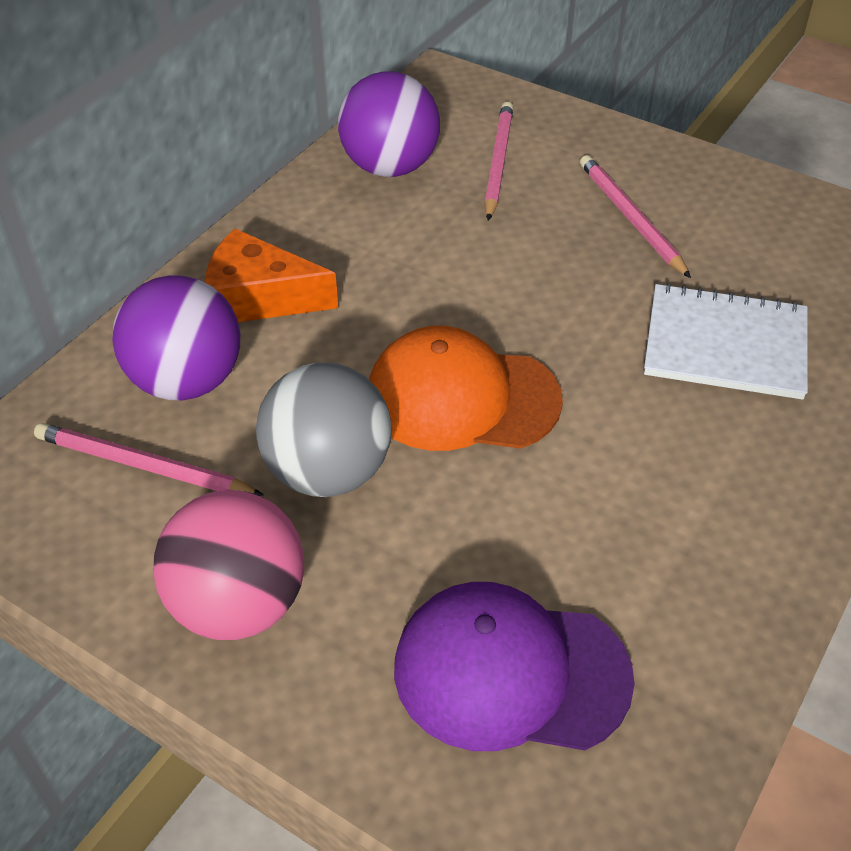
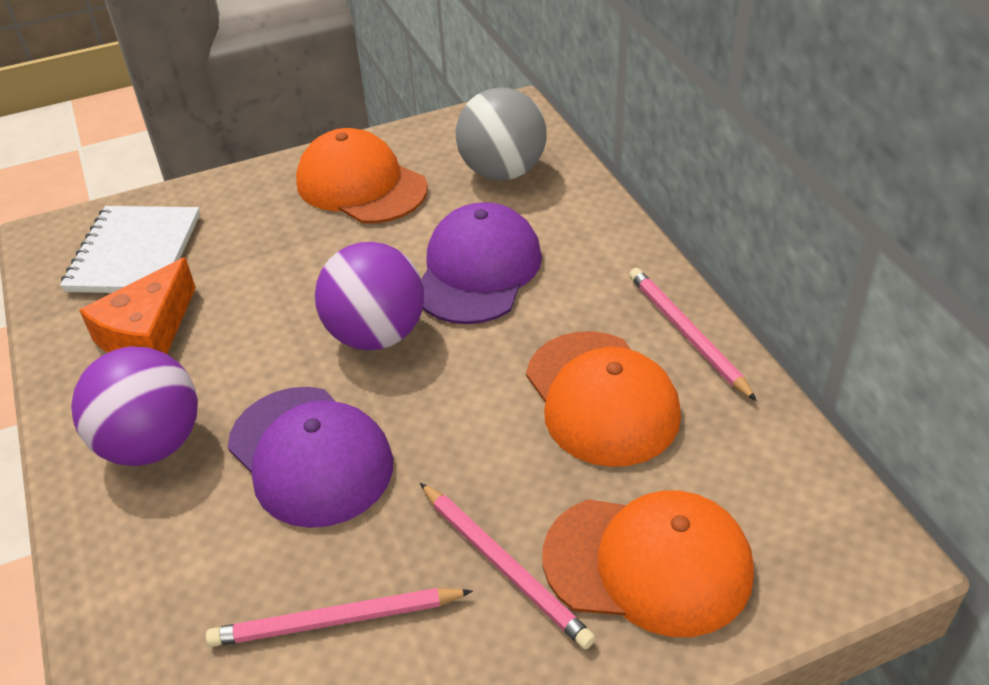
orange cap: 1 -> 3
pink ball: 1 -> 0
purple cap: 1 -> 2

